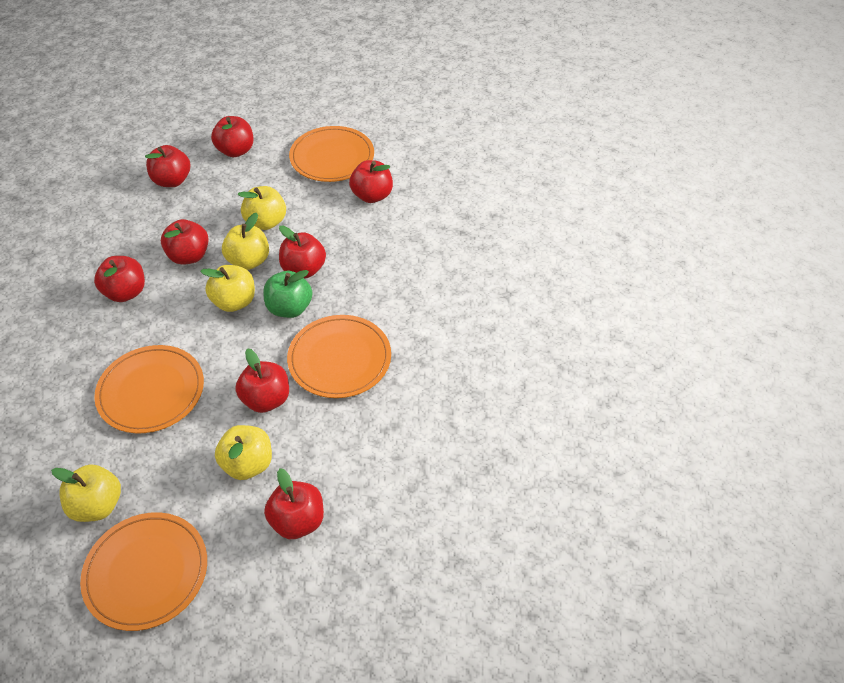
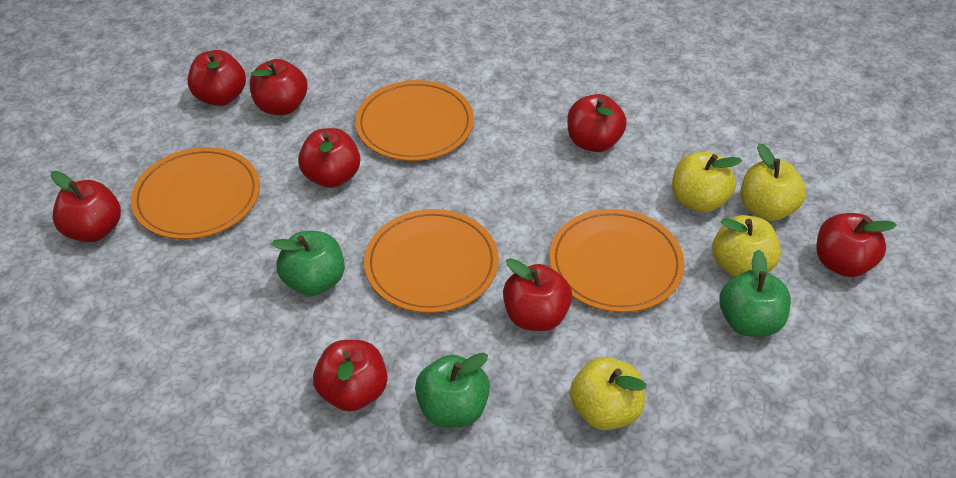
green apple: 1 -> 3
yellow apple: 5 -> 4

